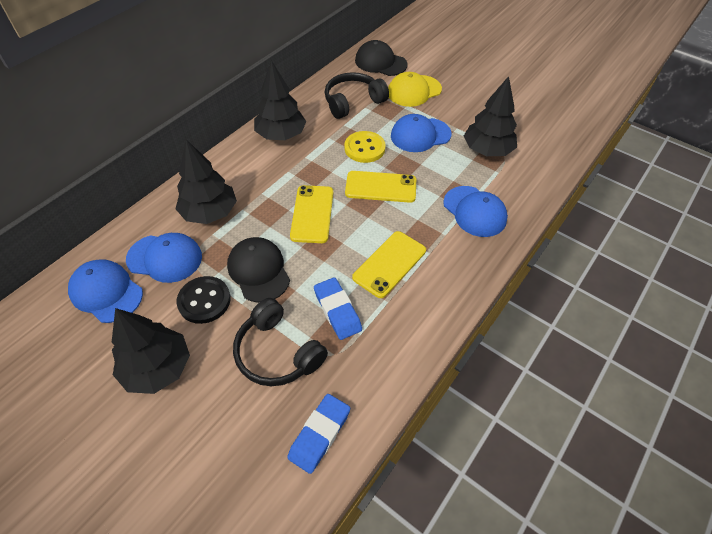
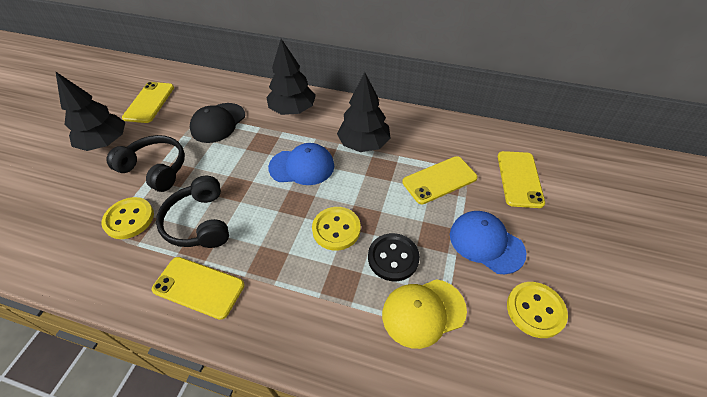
black cap: 2 -> 1
black tree: 4 -> 3
blue cap: 4 -> 2
blue eraser: 2 -> 0
yellow button: 1 -> 3
yellow phone: 3 -> 4

